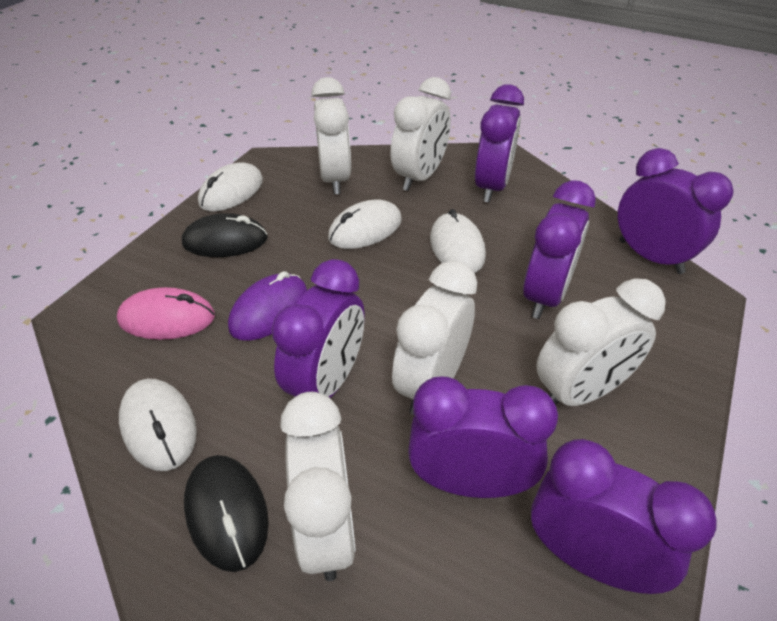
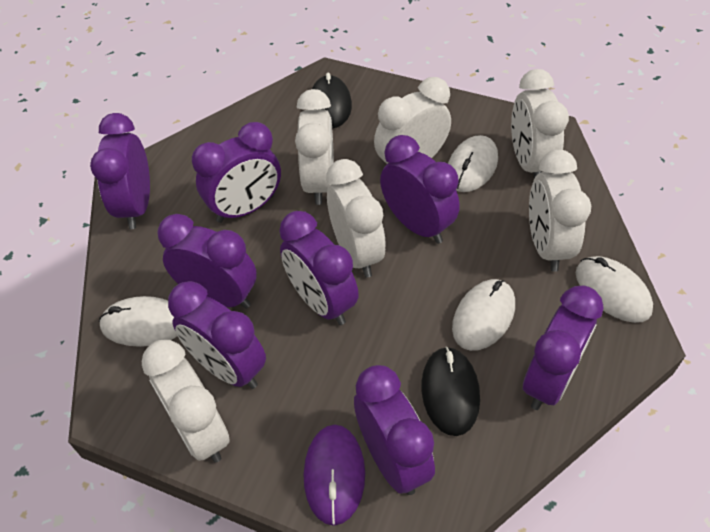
pink mouse: 1 -> 0
purple clock: 6 -> 8
white clock: 5 -> 6

